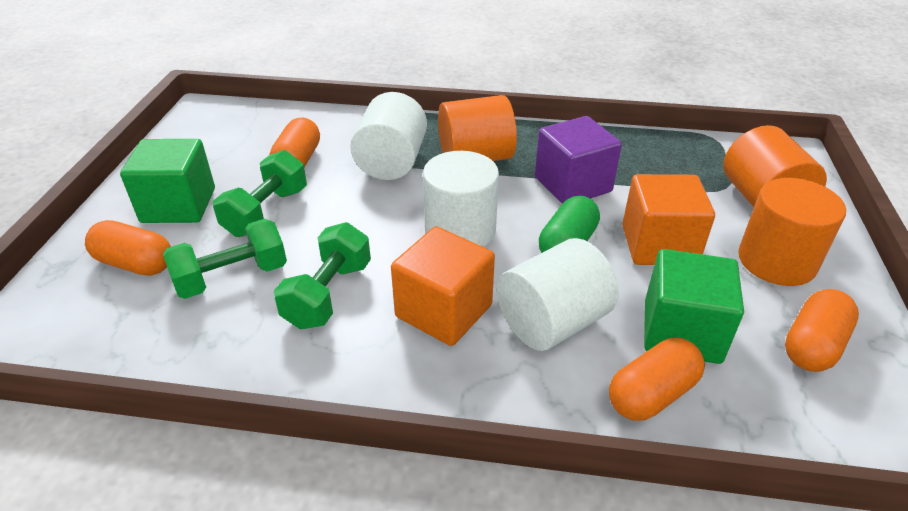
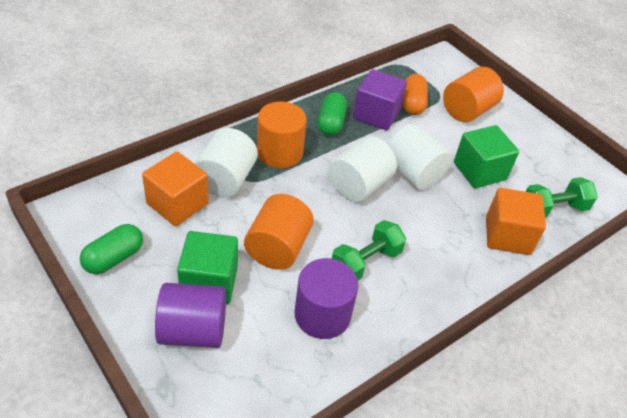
green capsule: 1 -> 2
green dumbbell: 3 -> 2
orange capsule: 4 -> 1
purple cylinder: 0 -> 2

